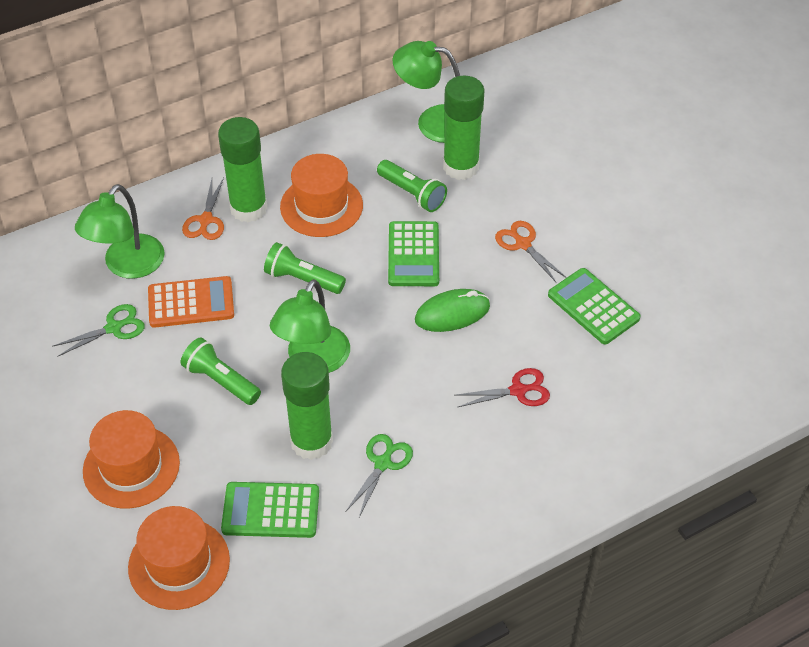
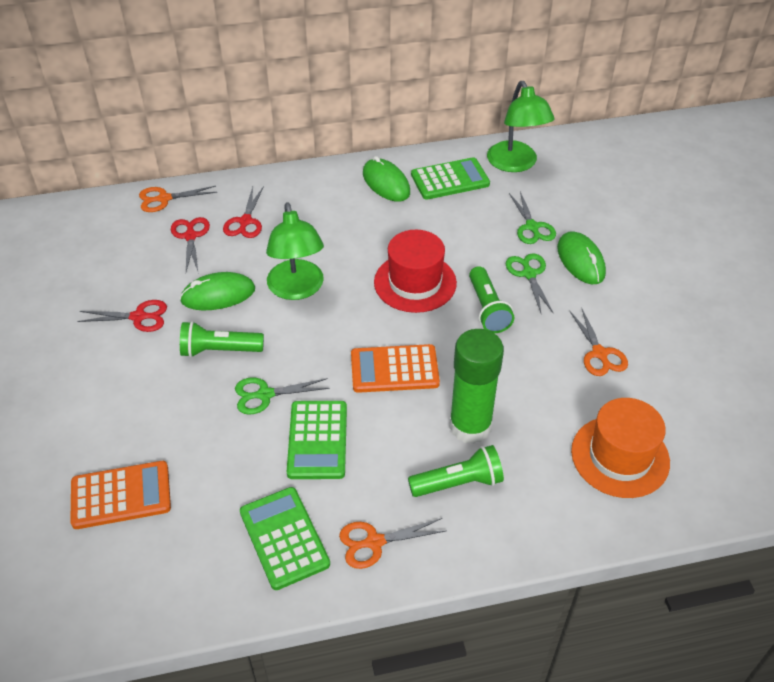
green glue stick: 3 -> 1
green lamp: 3 -> 2
green mouse: 1 -> 3
green scissors: 2 -> 3
orange calculator: 1 -> 2
orange hat: 3 -> 1
orange scissors: 2 -> 3
red hat: 0 -> 1
red scissors: 1 -> 3

